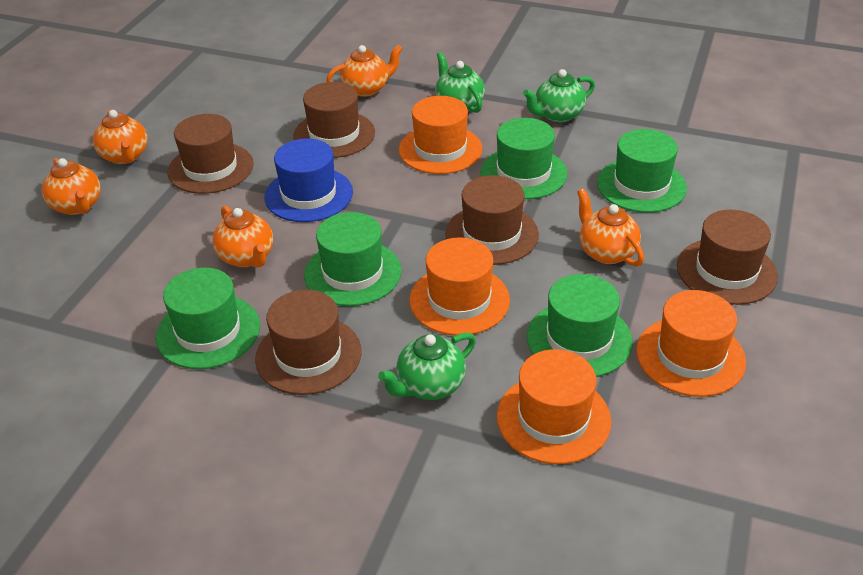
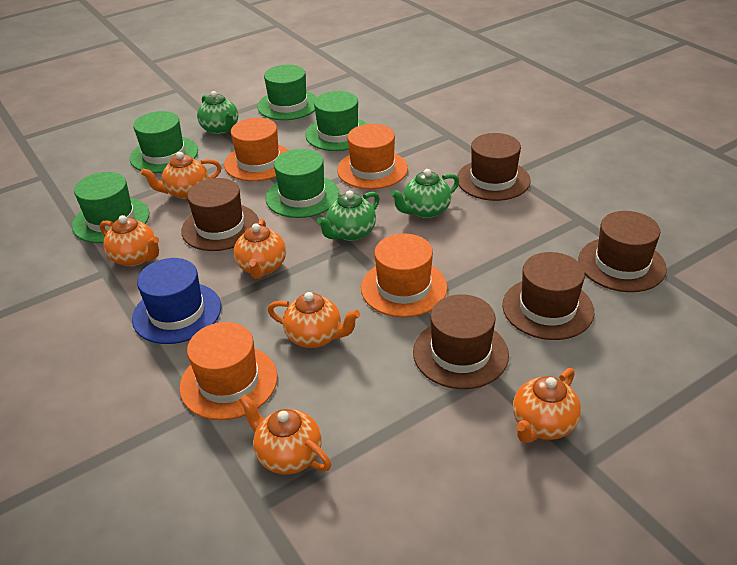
orange teapot: 5 -> 6

